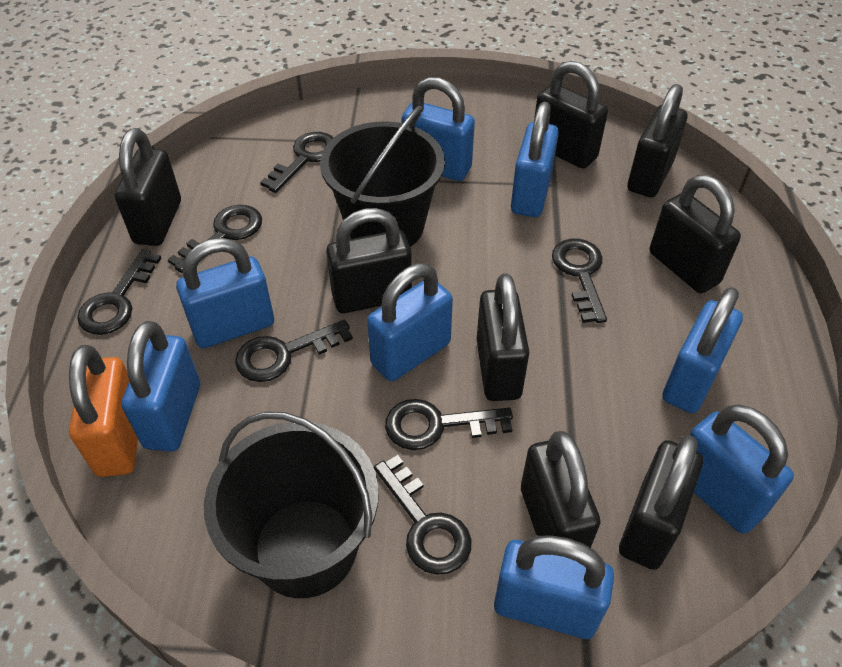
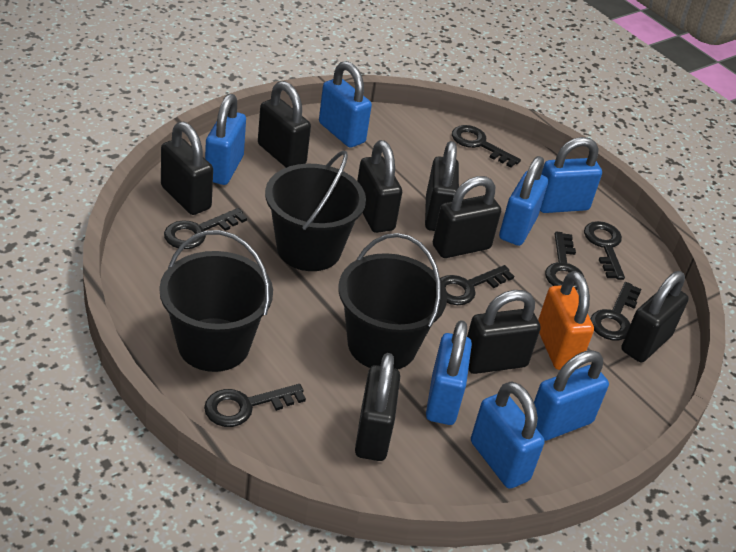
black bucket: 2 -> 3
blue padlock: 8 -> 7

